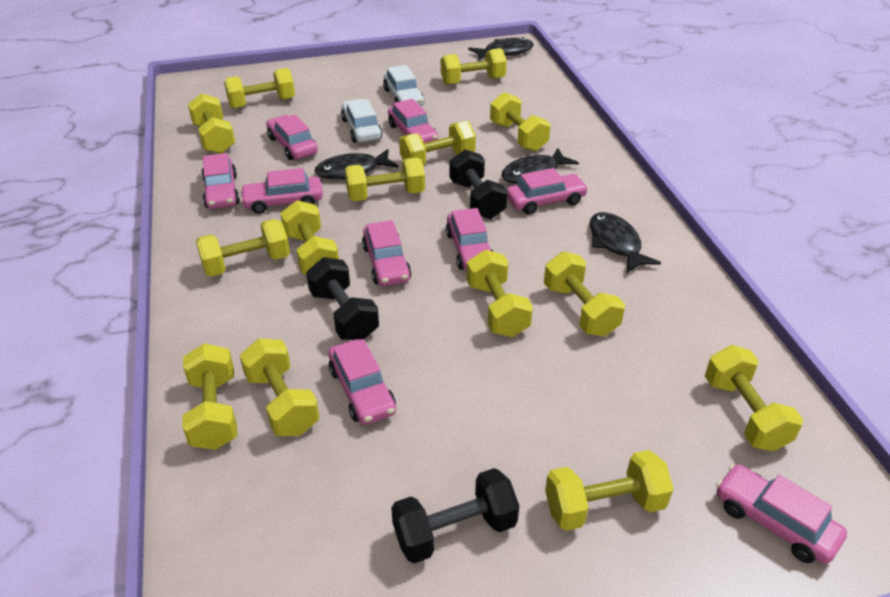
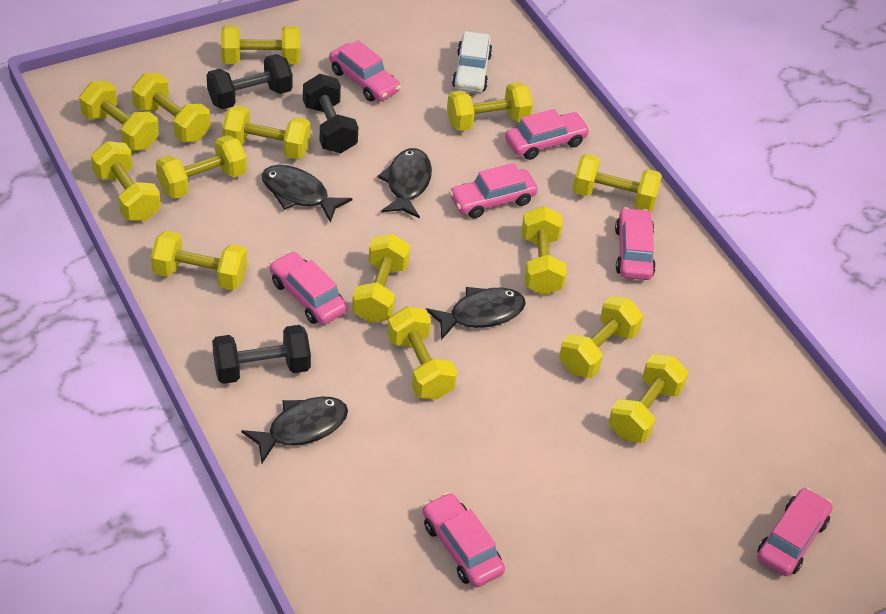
pink car: 9 -> 7
white car: 2 -> 1

